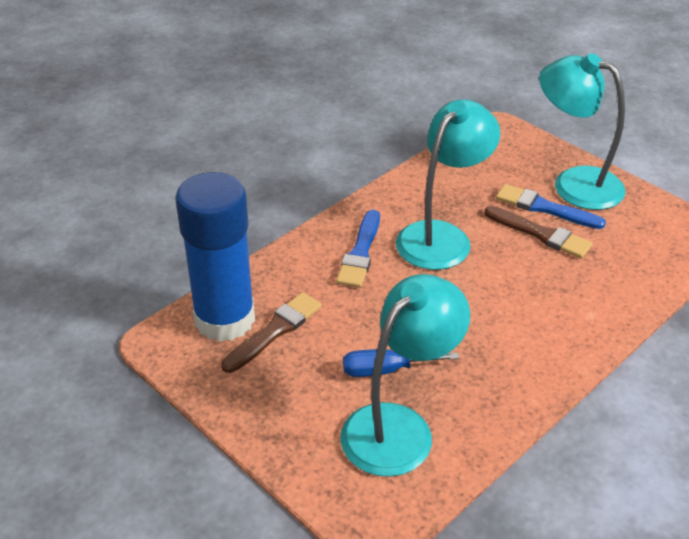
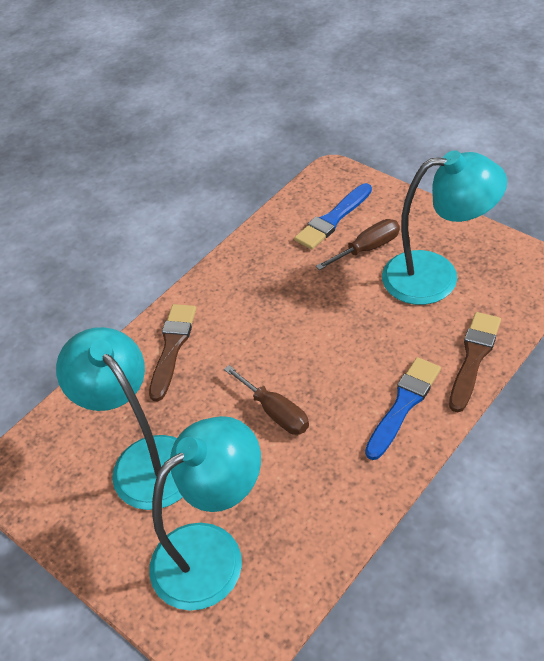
blue glue stick: 1 -> 0
blue screwdriver: 1 -> 0
brown screwdriver: 0 -> 2

